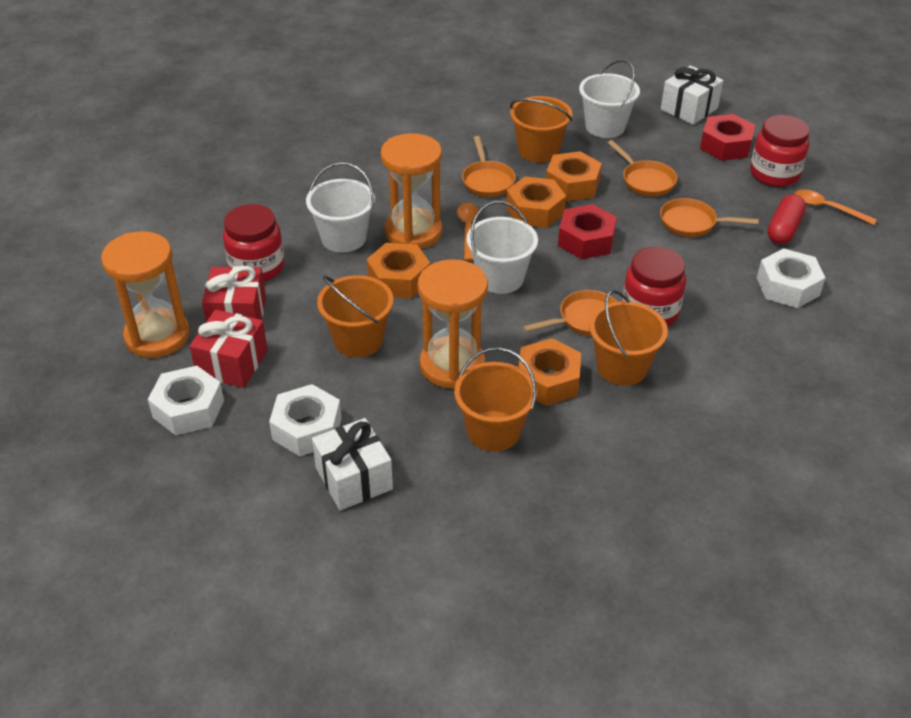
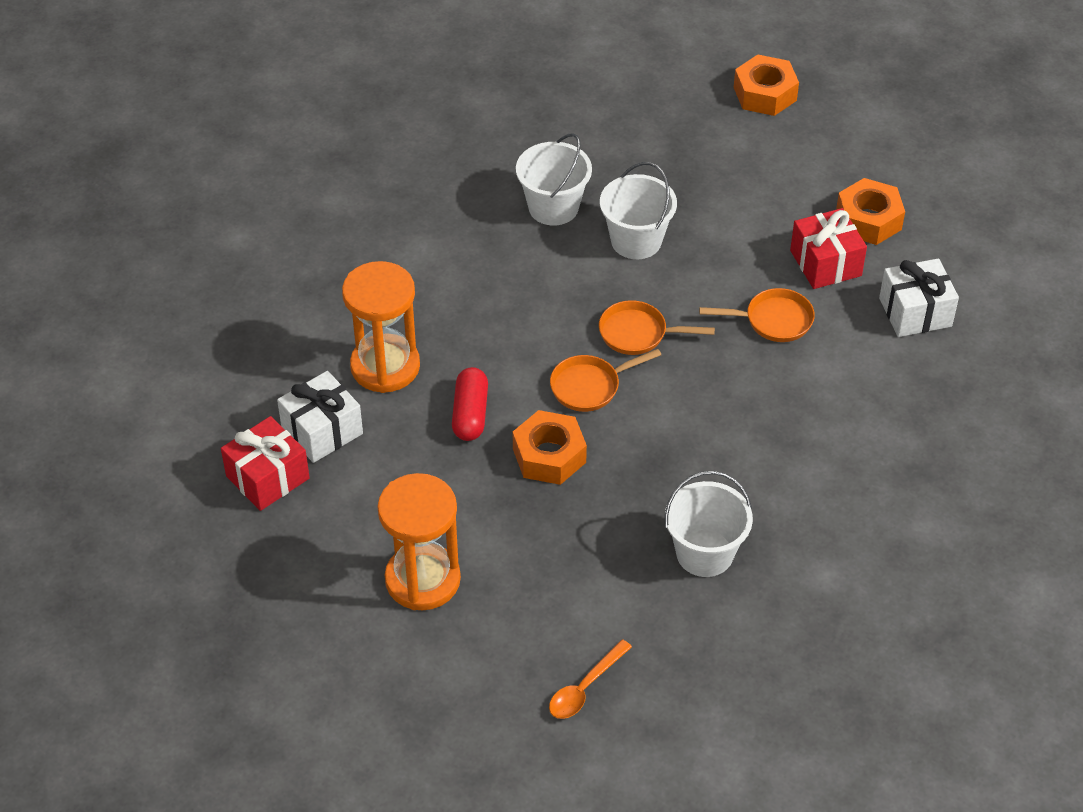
orange bucket: 4 -> 0
orange hourglass: 3 -> 2
orange nut: 4 -> 3
orange pan: 4 -> 3
orange spoon: 2 -> 1
red jar: 3 -> 0
red nut: 2 -> 0
white nut: 3 -> 0

